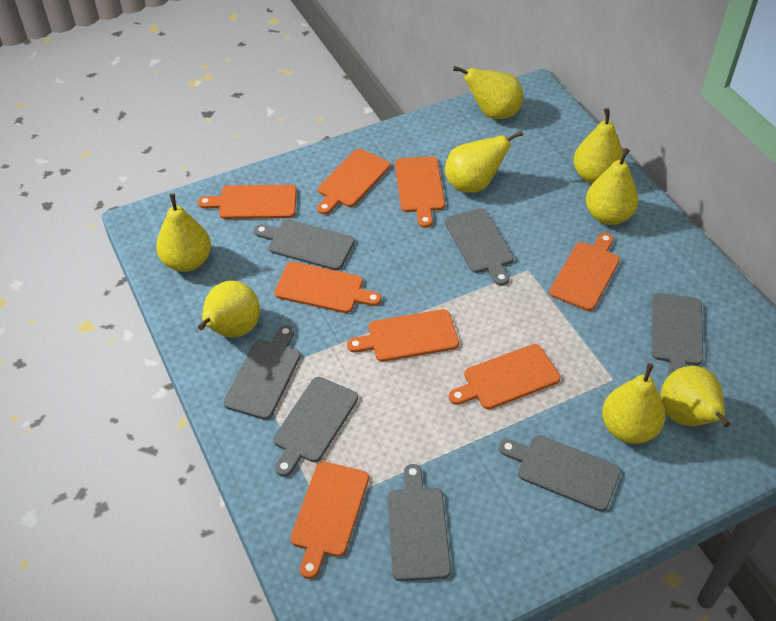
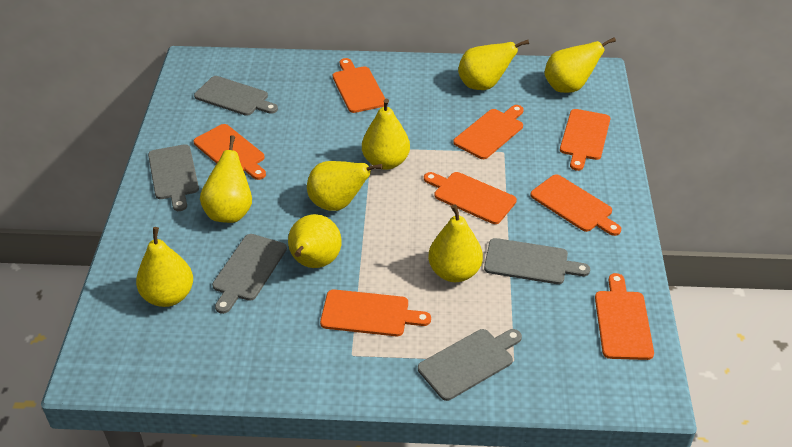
grey cutting board: 7 -> 5

